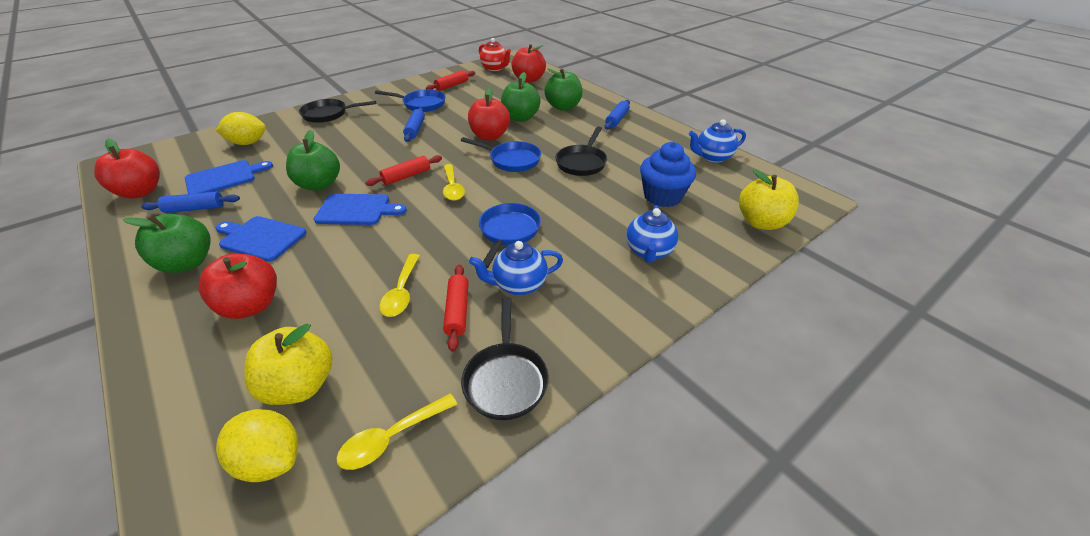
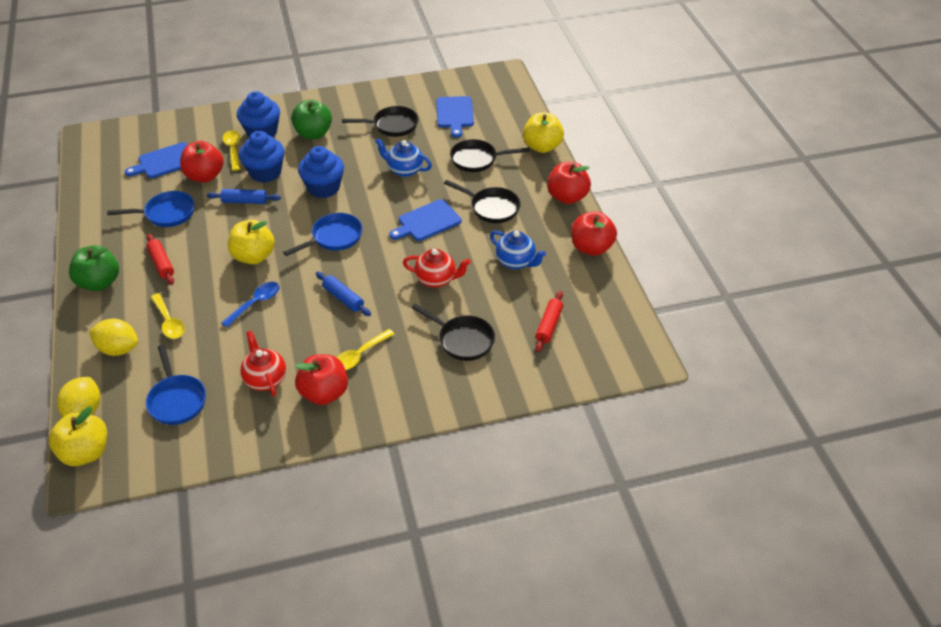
black pan: 3 -> 4
blue cupcake: 1 -> 3
blue rolling pin: 3 -> 2
blue spoon: 0 -> 1
blue teapot: 3 -> 2
green apple: 4 -> 2
red rolling pin: 3 -> 2
red teapot: 1 -> 2
yellow apple: 2 -> 3

